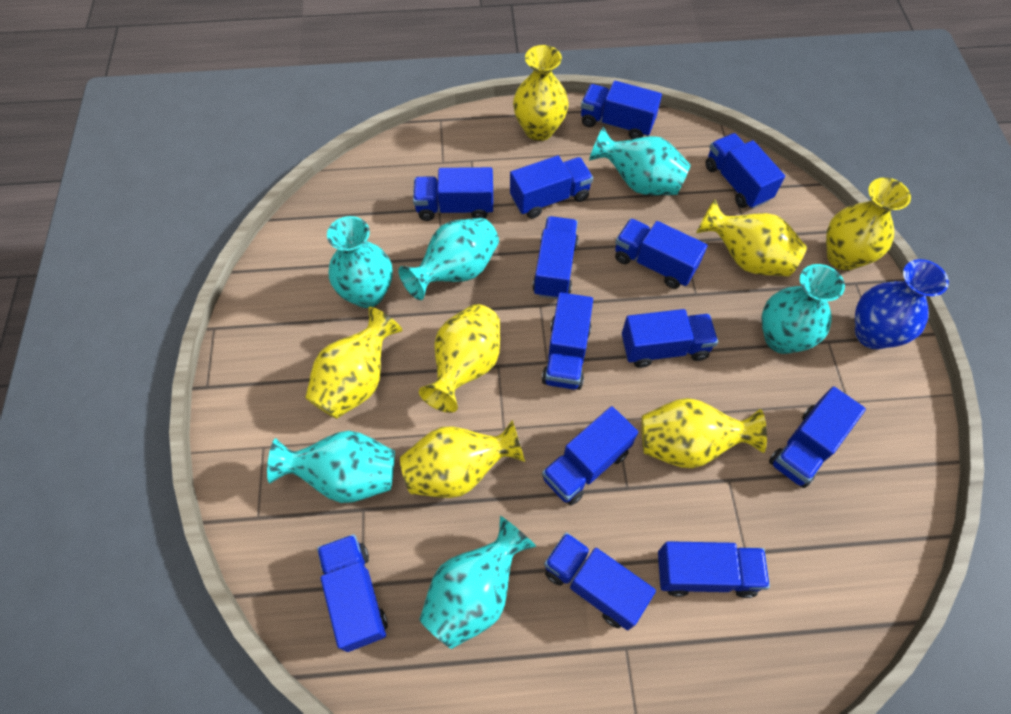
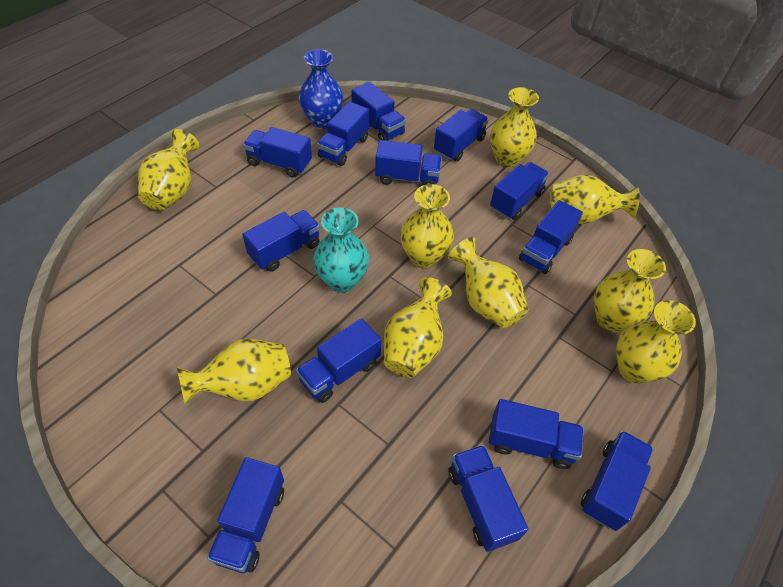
turquoise vase: 6 -> 1
yellow vase: 7 -> 9

